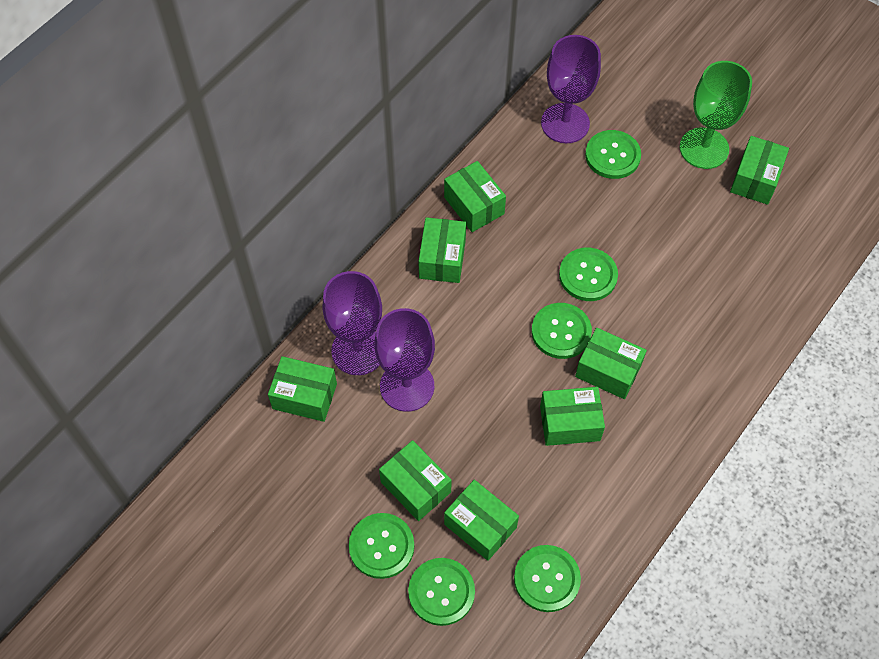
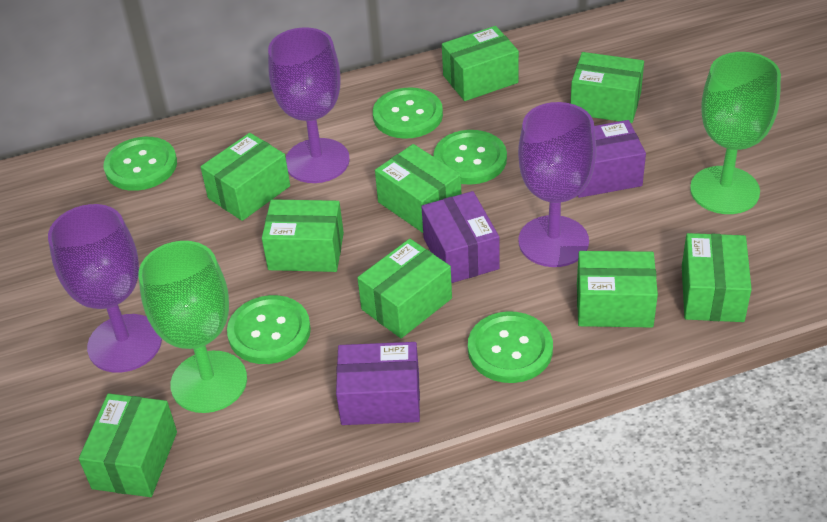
green box: 8 -> 9
green button: 6 -> 5
green goblet: 1 -> 2
purple box: 0 -> 3

